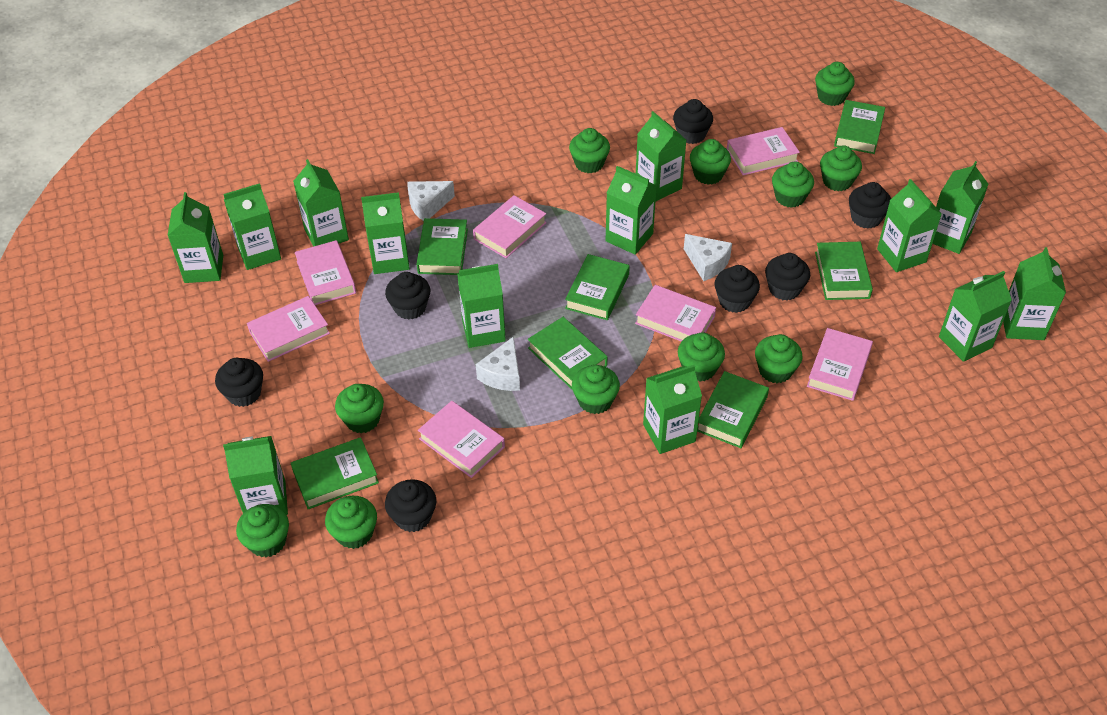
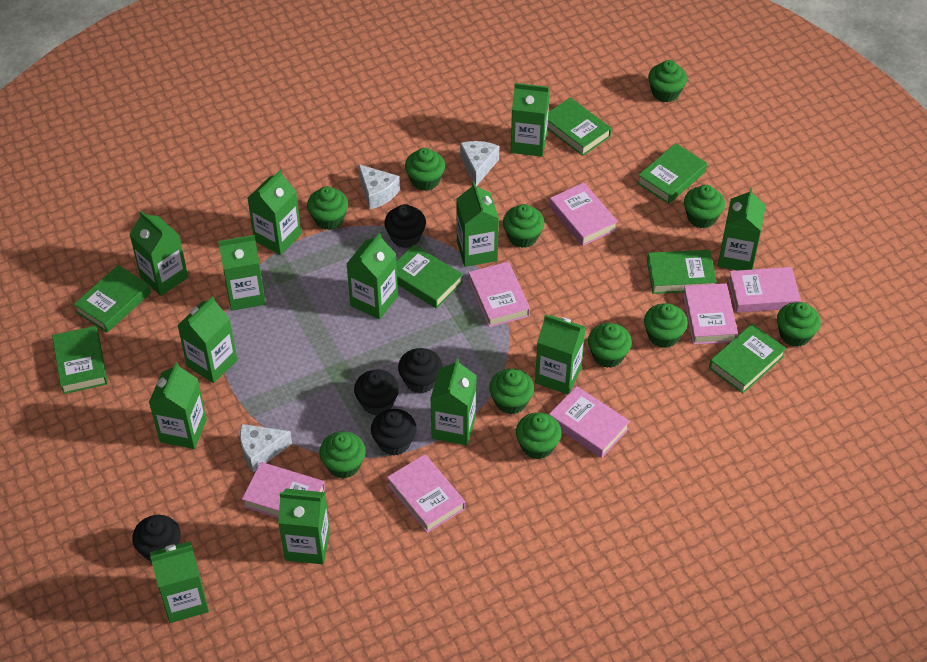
black cupcake: 7 -> 5

